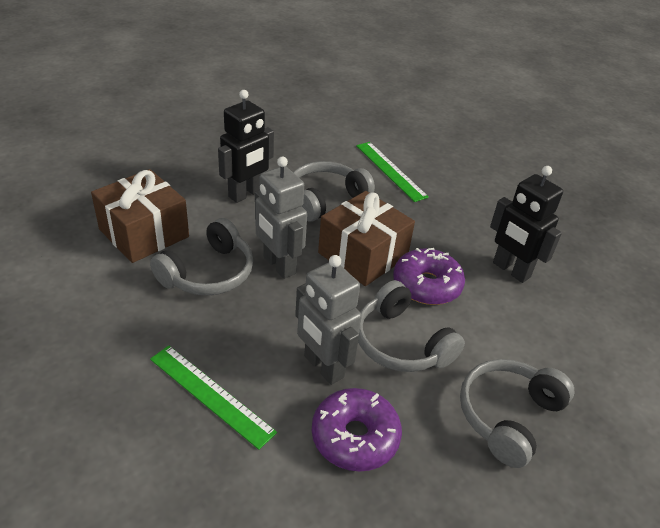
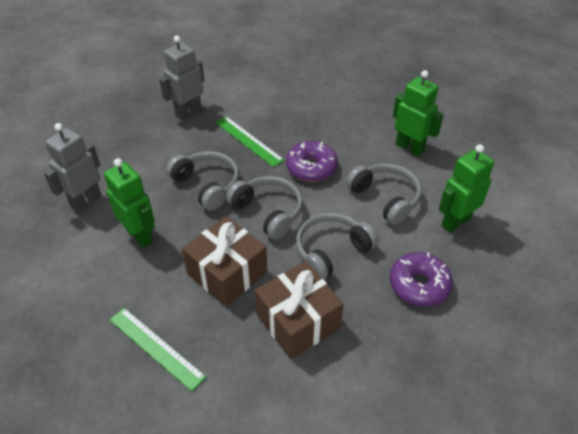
black robot: 2 -> 0
green robot: 0 -> 3

